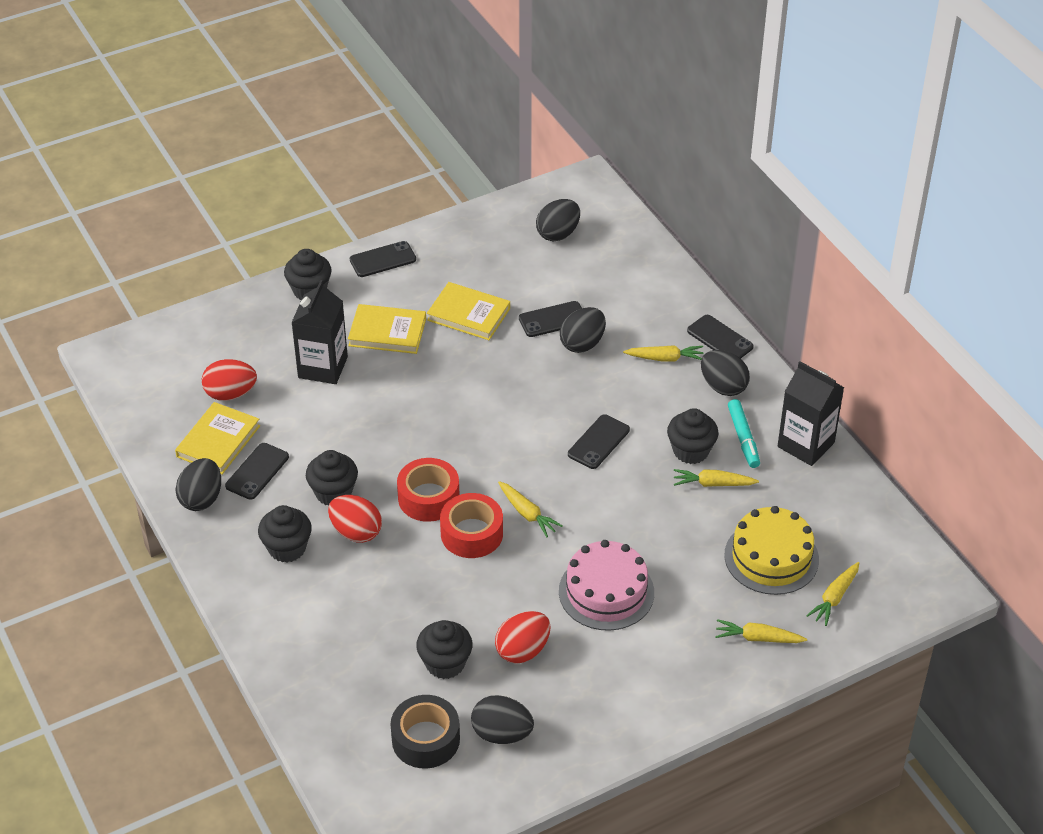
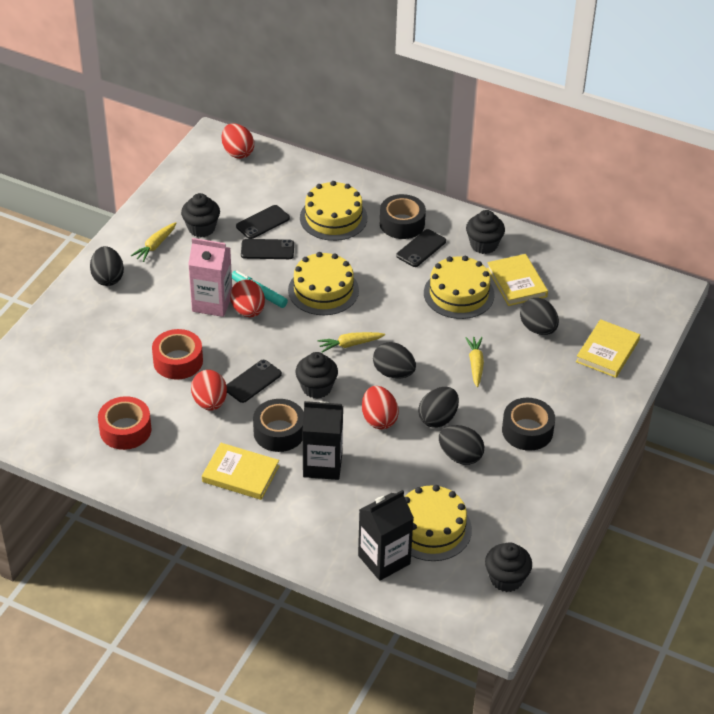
black cupcake: 5 -> 4
black phone: 5 -> 4
black tape: 1 -> 3
pink cake: 1 -> 0
pink carton: 0 -> 1
red egg: 3 -> 4
yellow cake: 1 -> 4
yellow carrot: 5 -> 3

